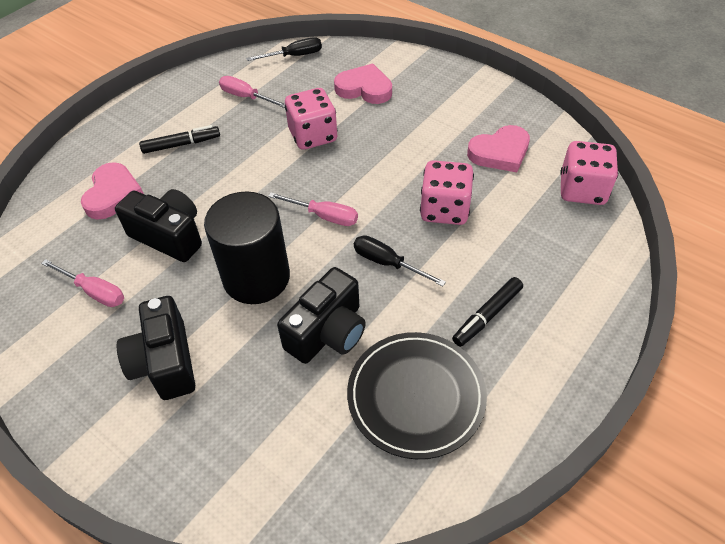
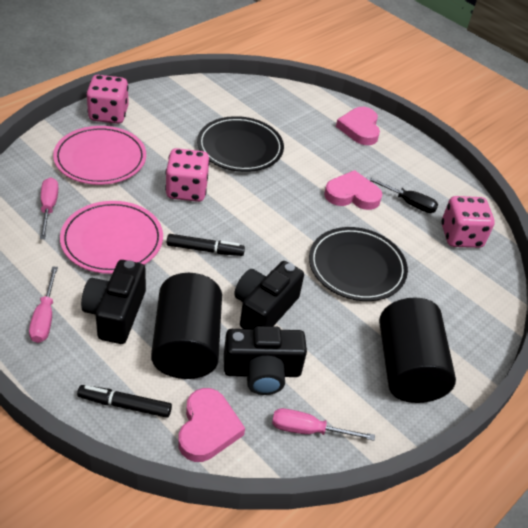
black cylinder: 1 -> 2
black plate: 1 -> 2
black screwdriver: 2 -> 1
pink plate: 0 -> 2

